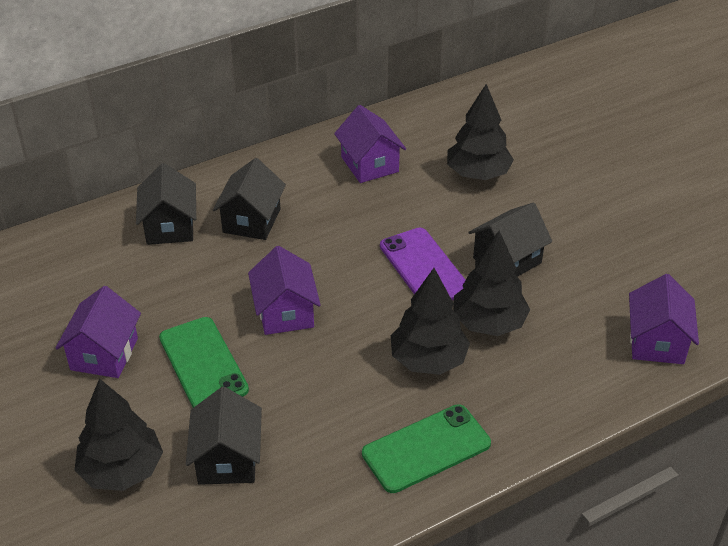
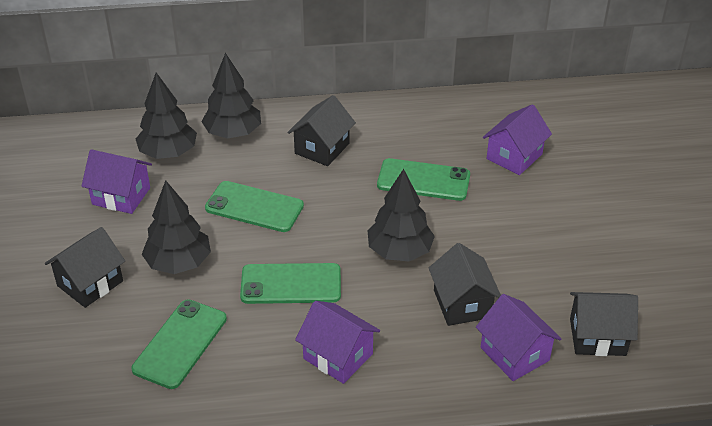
green phone: 2 -> 4
purple phone: 1 -> 0

